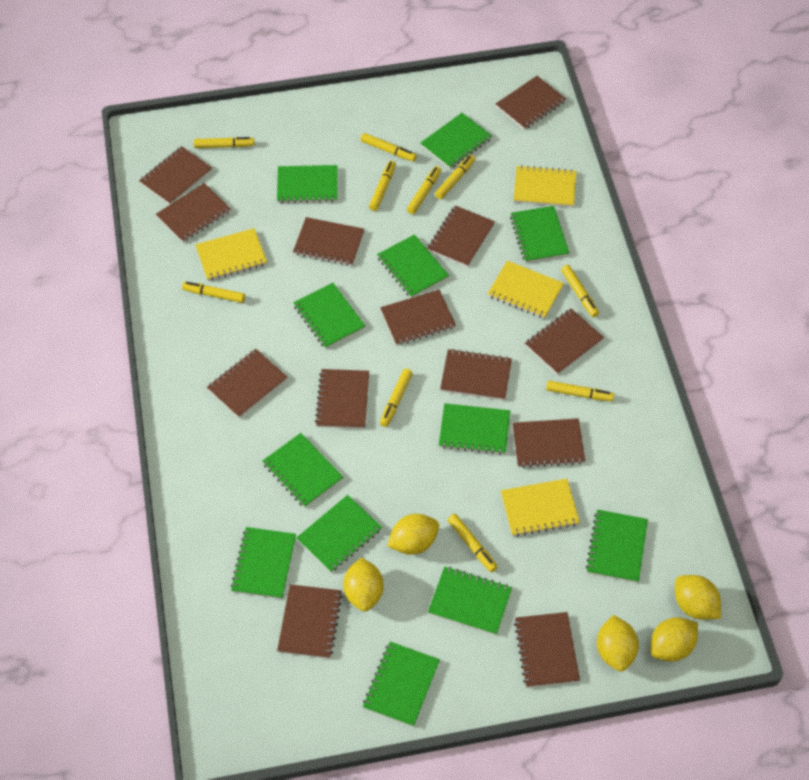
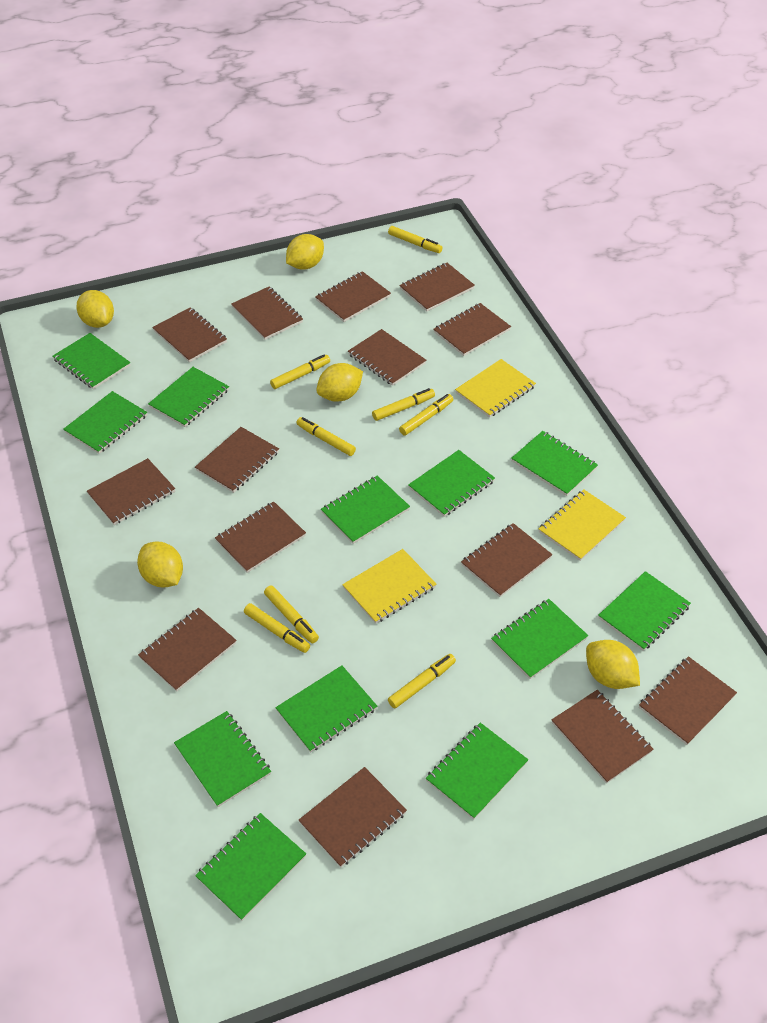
brown notebook: 13 -> 14
yellow marker: 10 -> 8
yellow notebook: 4 -> 3

